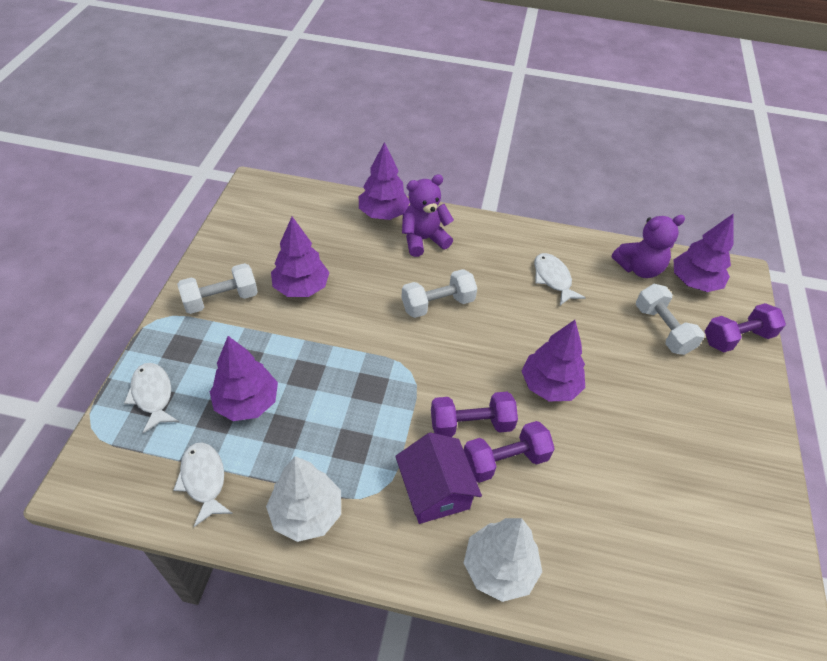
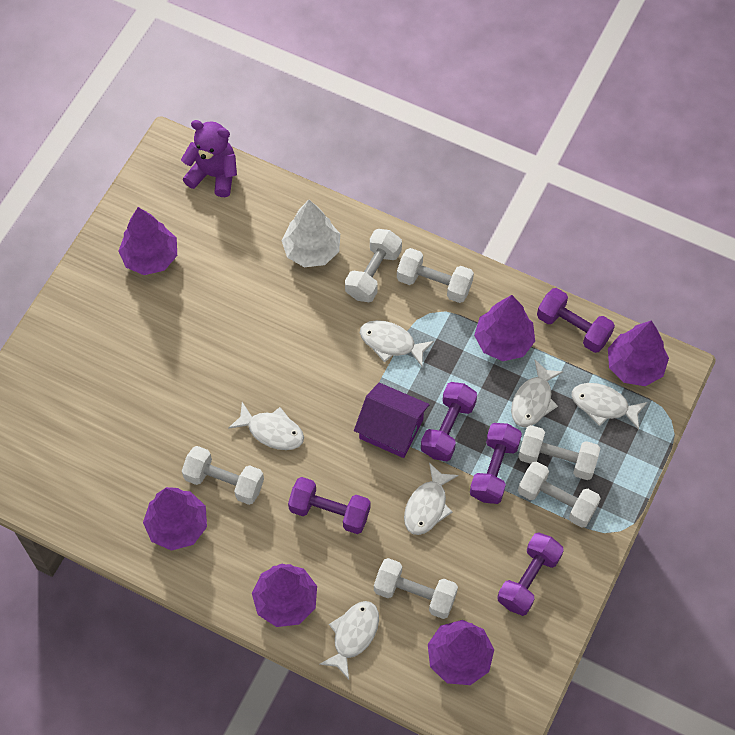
purple dumbbell: 3 -> 5
purple teddy bear: 2 -> 1
purple tree: 5 -> 6
white dumbbell: 3 -> 6
white fish: 3 -> 6
white tree: 2 -> 1

